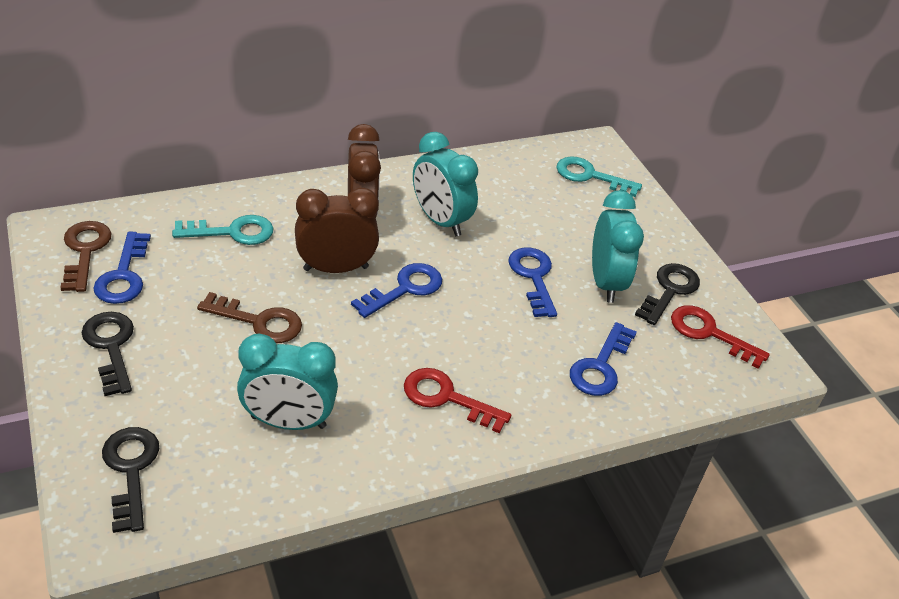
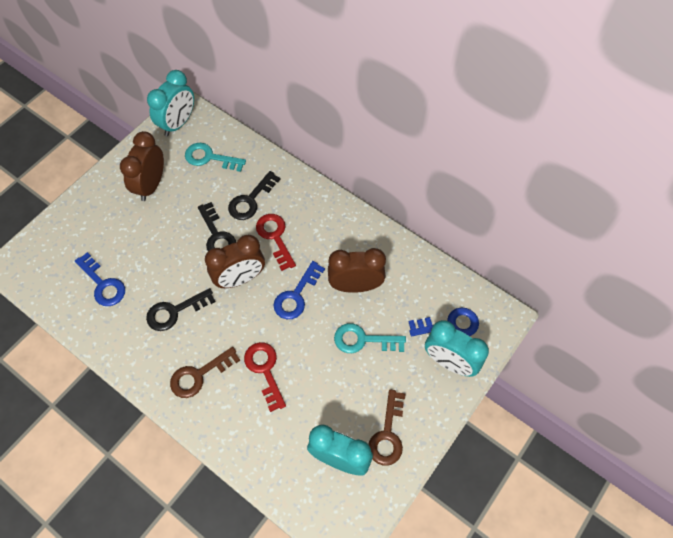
blue key: 4 -> 3
brown clock: 2 -> 3

